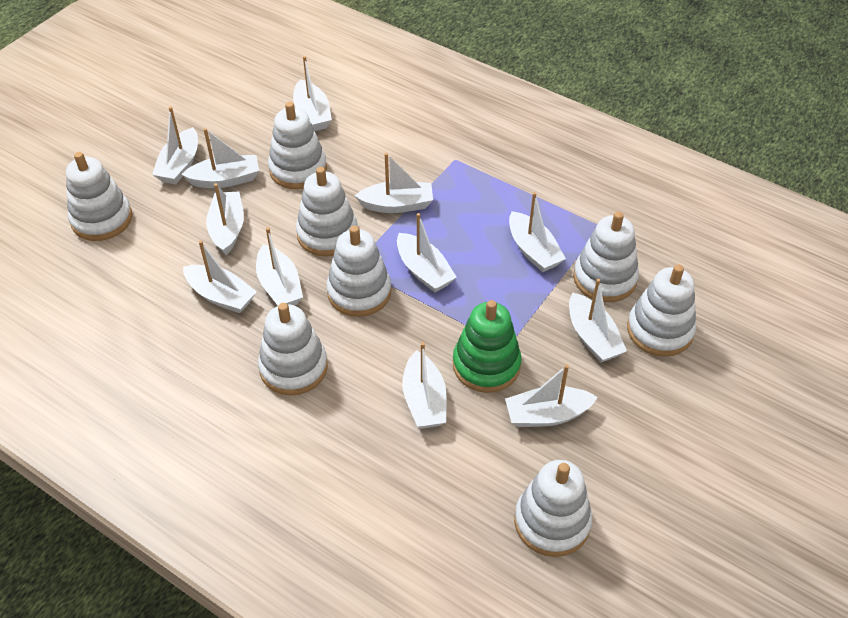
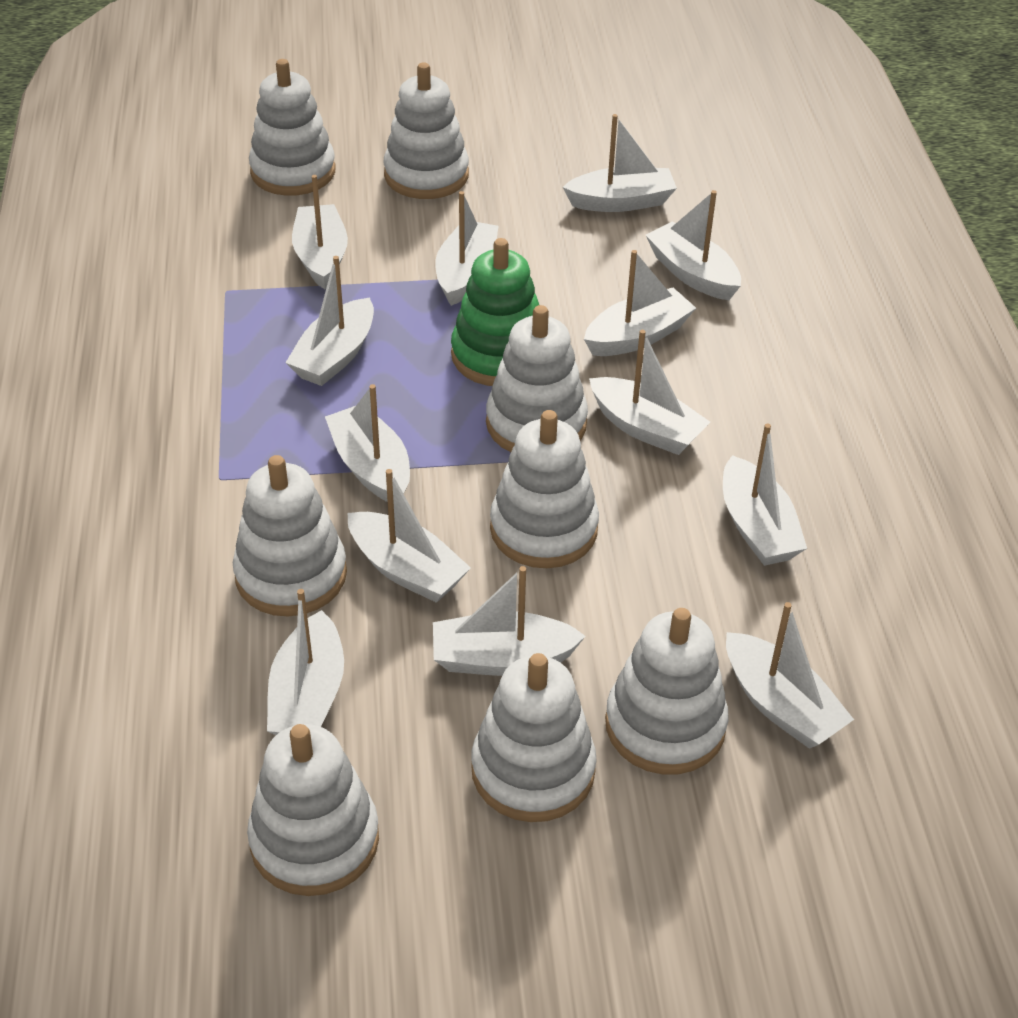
white boat: 12 -> 13

